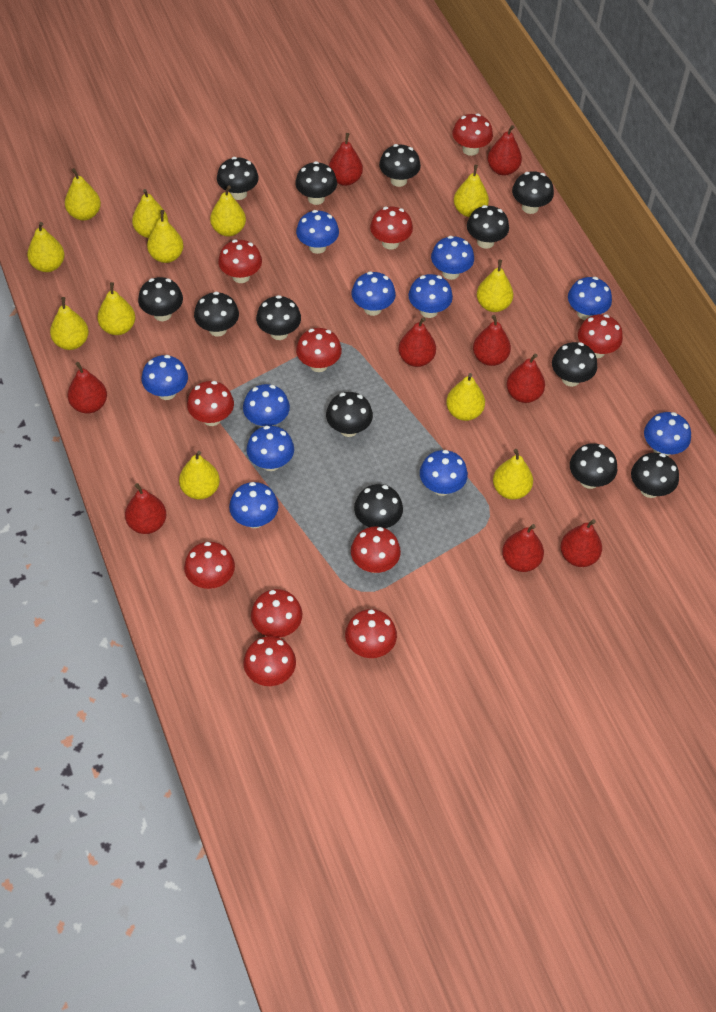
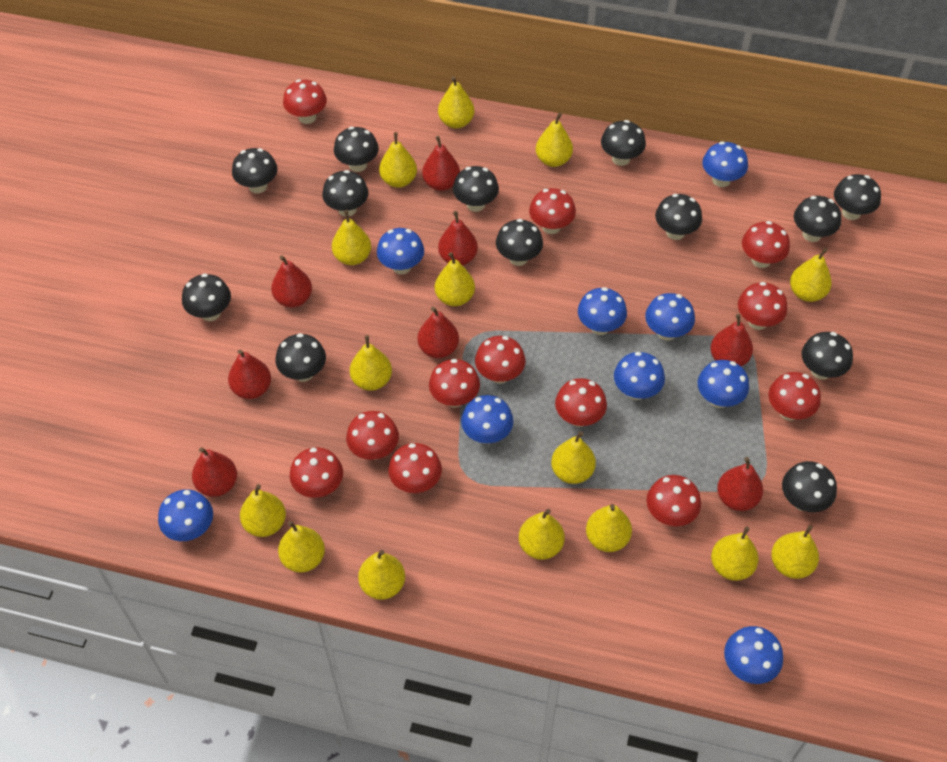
blue mushroom: 11 -> 9
red mushroom: 11 -> 12
red pear: 9 -> 8
yellow pear: 12 -> 15

